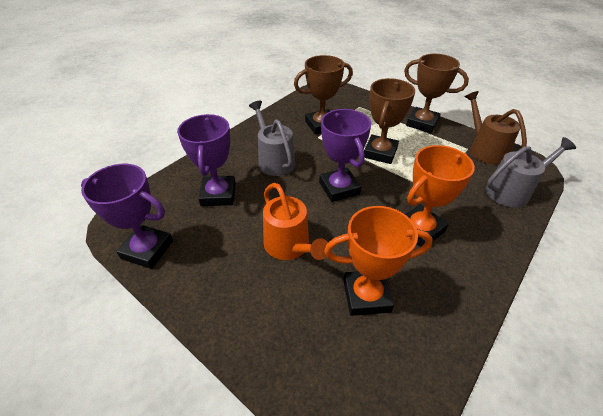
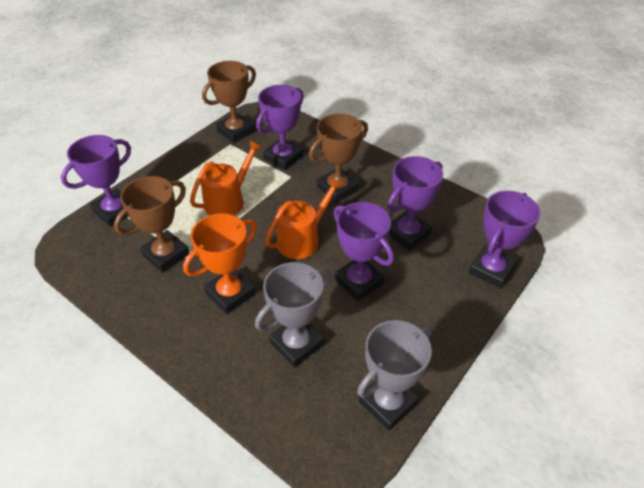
brown watering can: 1 -> 0
grey trophy: 0 -> 2
grey watering can: 2 -> 0
orange trophy: 2 -> 1
orange watering can: 1 -> 2
purple trophy: 3 -> 5

